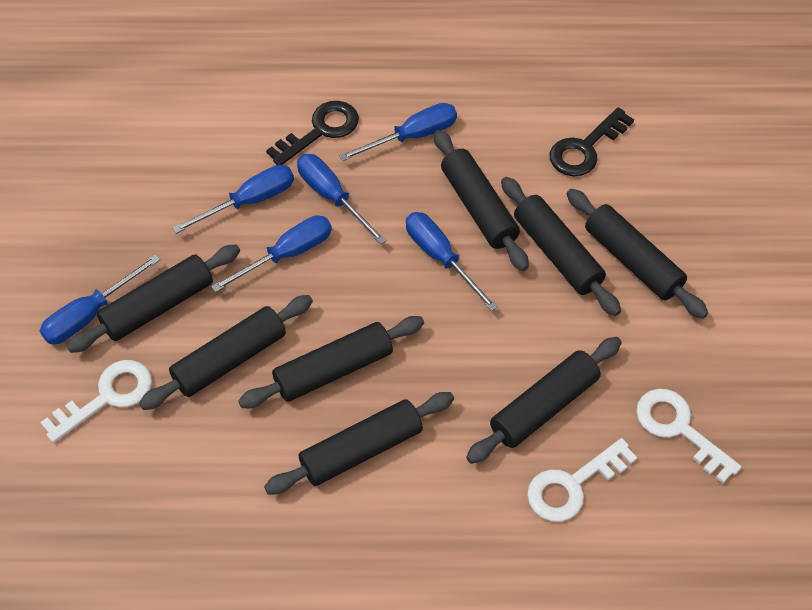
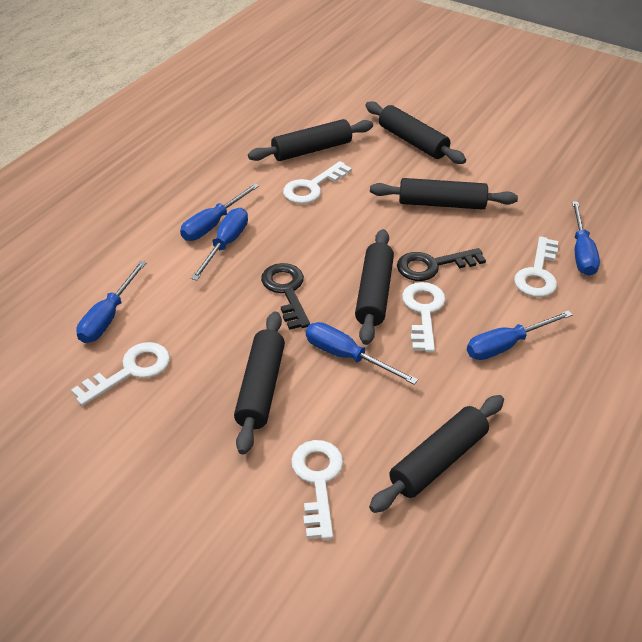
black rolling pin: 8 -> 6
white key: 3 -> 5

